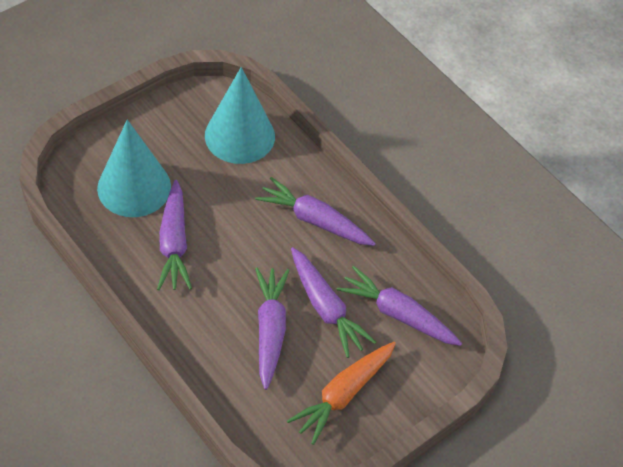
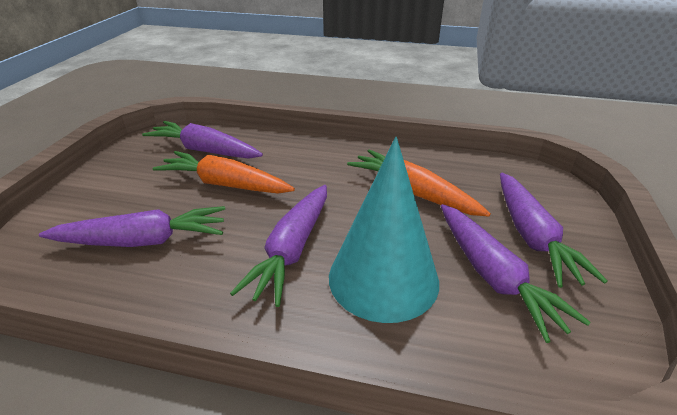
orange carrot: 1 -> 2
turquoise cone: 2 -> 1

